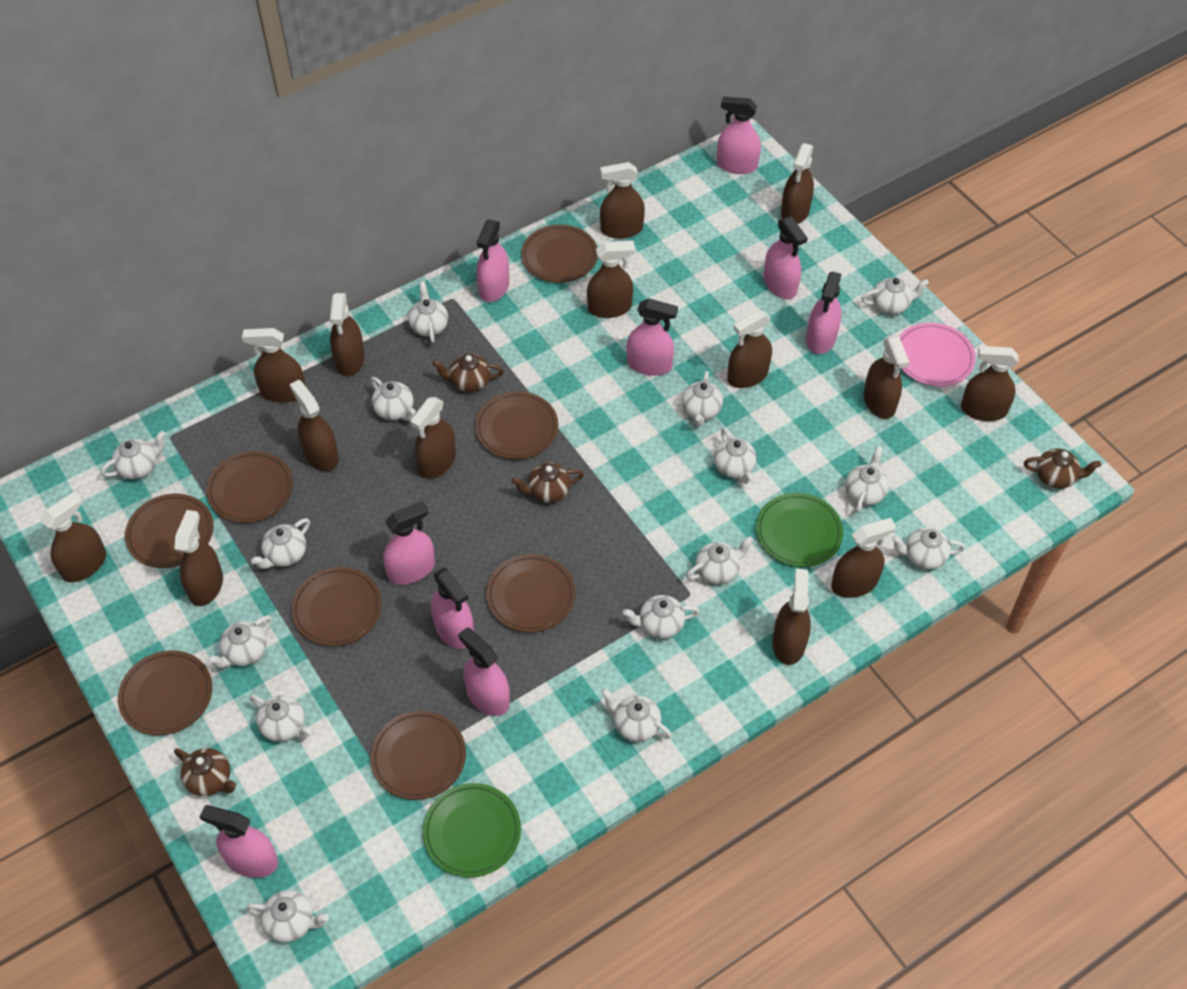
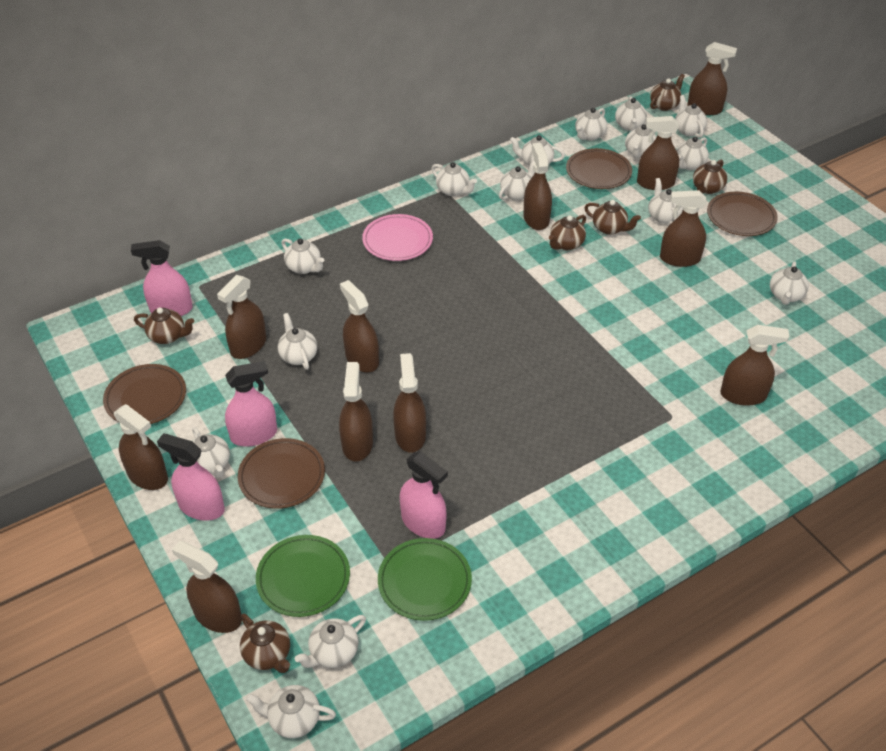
brown plate: 8 -> 4
brown spray bottle: 14 -> 11
brown teapot: 4 -> 6
pink spray bottle: 9 -> 4

